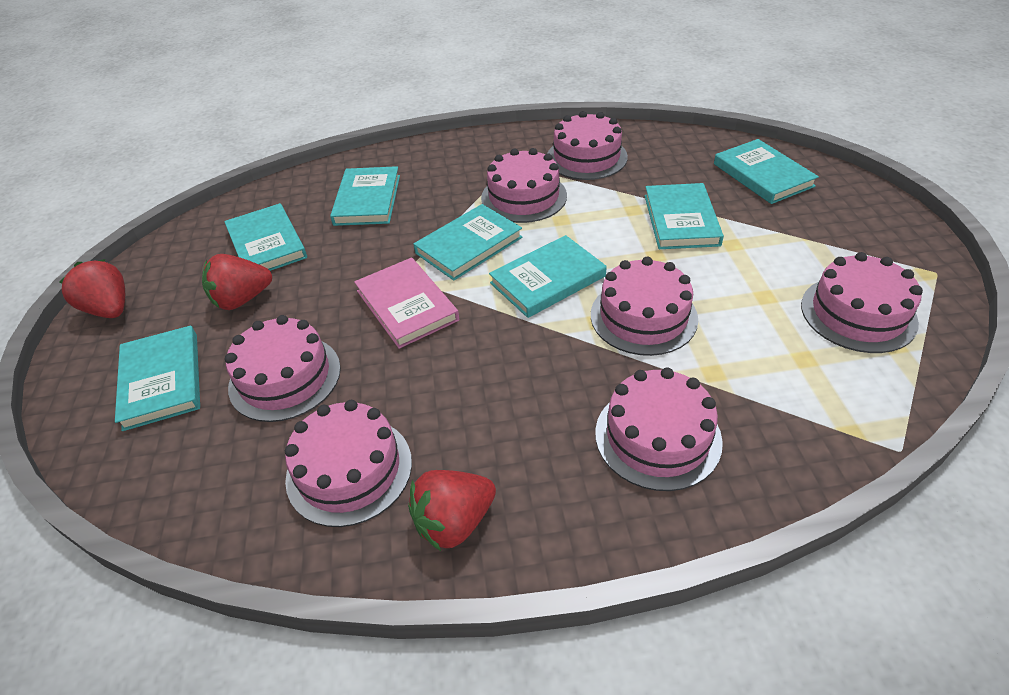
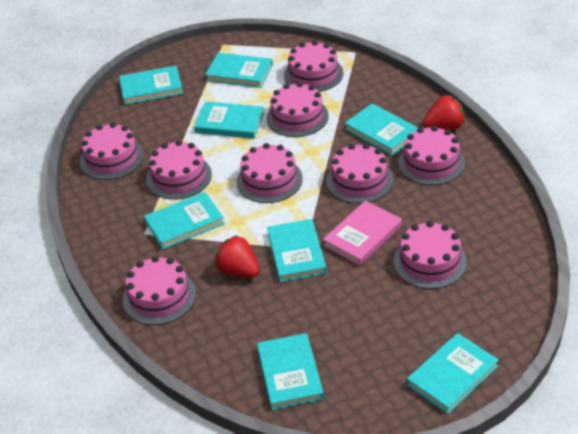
pink cake: 7 -> 9
red strawberry: 3 -> 2
turquoise book: 7 -> 8

